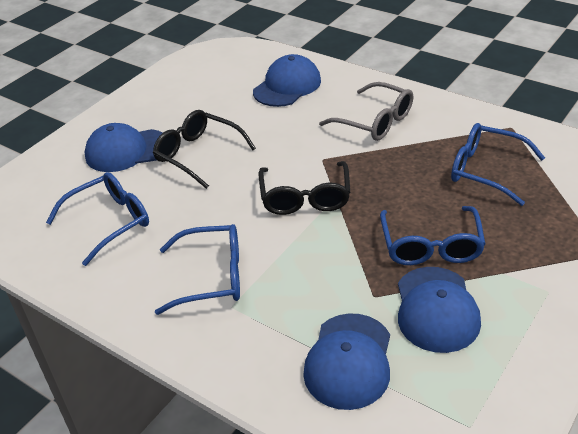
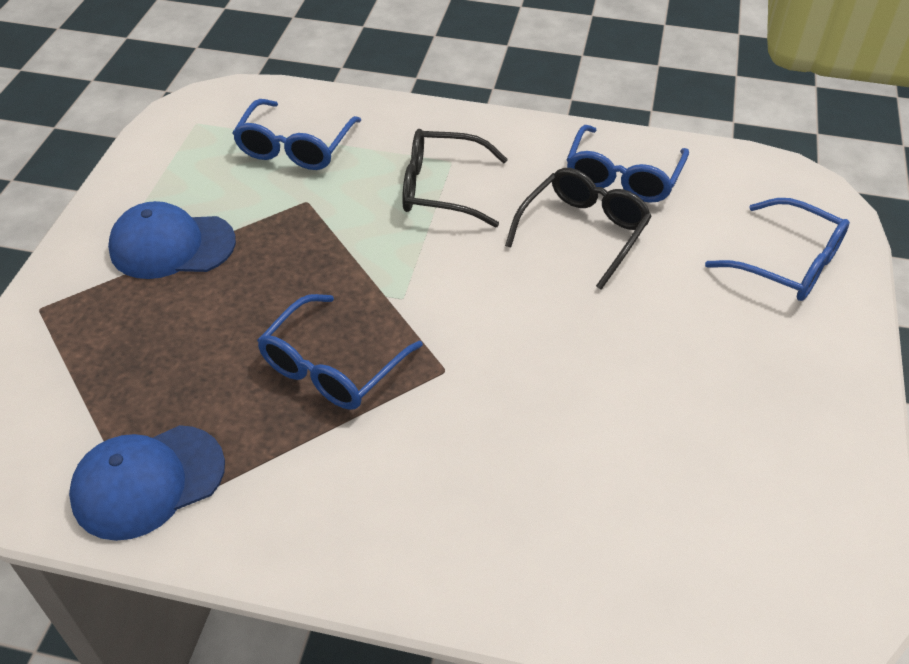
blue cap: 4 -> 2
grey glasses: 1 -> 0

